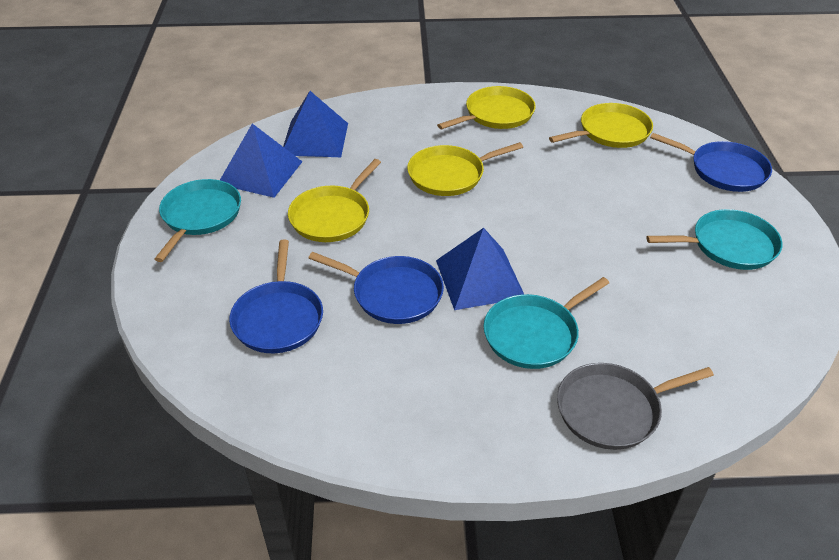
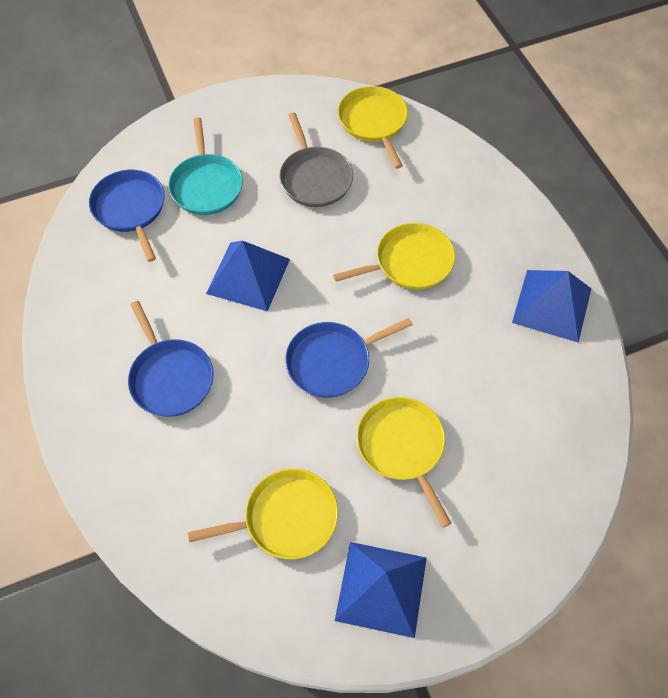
turquoise pan: 3 -> 1

